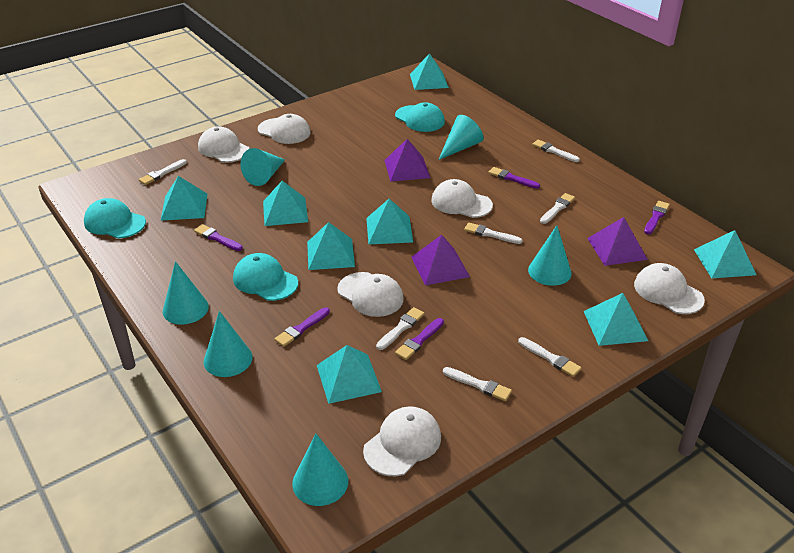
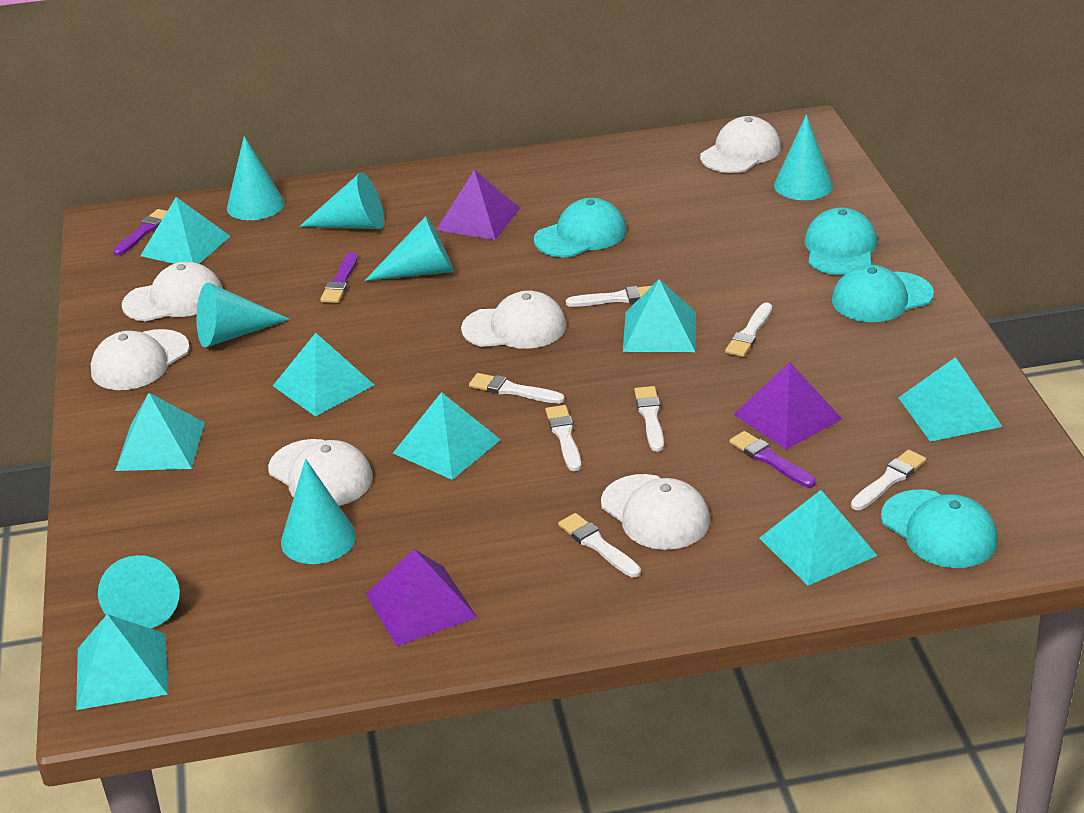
purple brush: 5 -> 3
turquoise cap: 3 -> 4
turquoise cone: 6 -> 7

